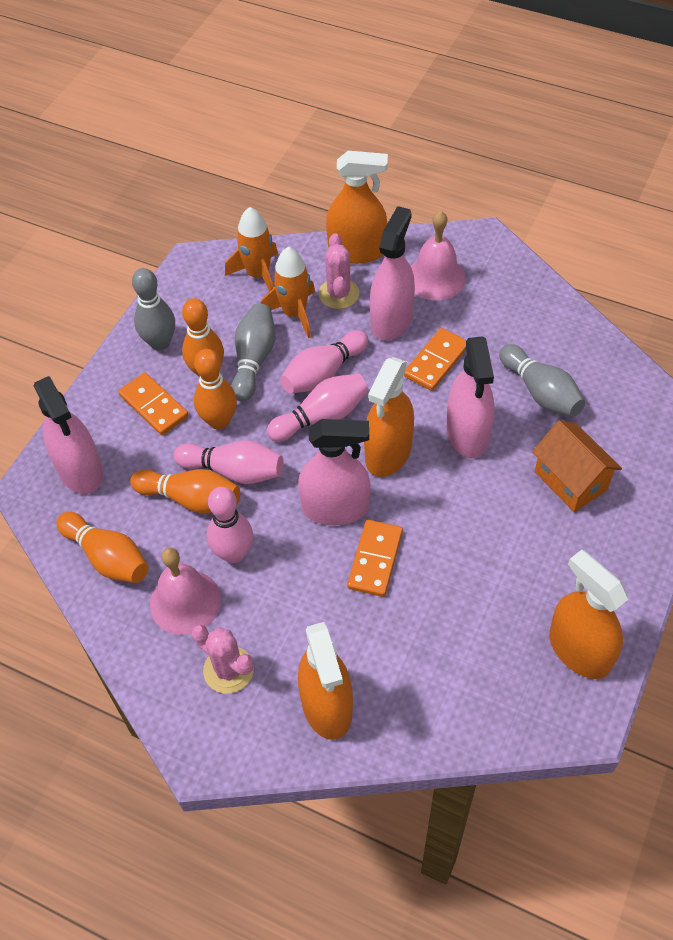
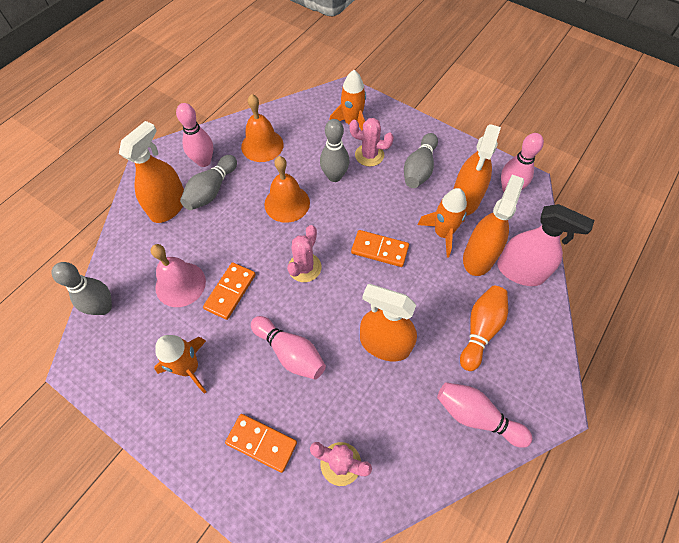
grey bowling pin: 3 -> 4
orange bell: 0 -> 2
orange bowling pin: 4 -> 1
orange house: 1 -> 0
orange rocket: 2 -> 3
pink bell: 2 -> 1
pink cactus: 2 -> 3
pink spray bottle: 4 -> 1

